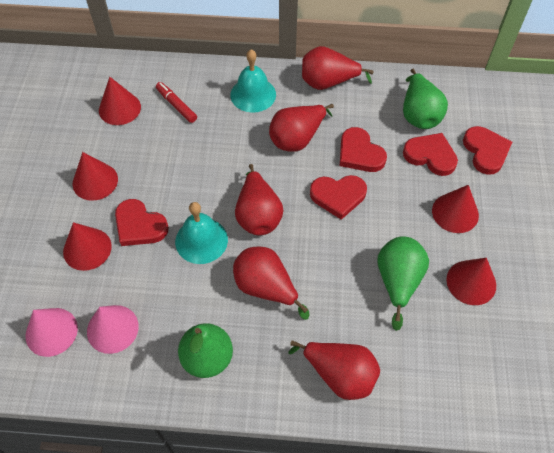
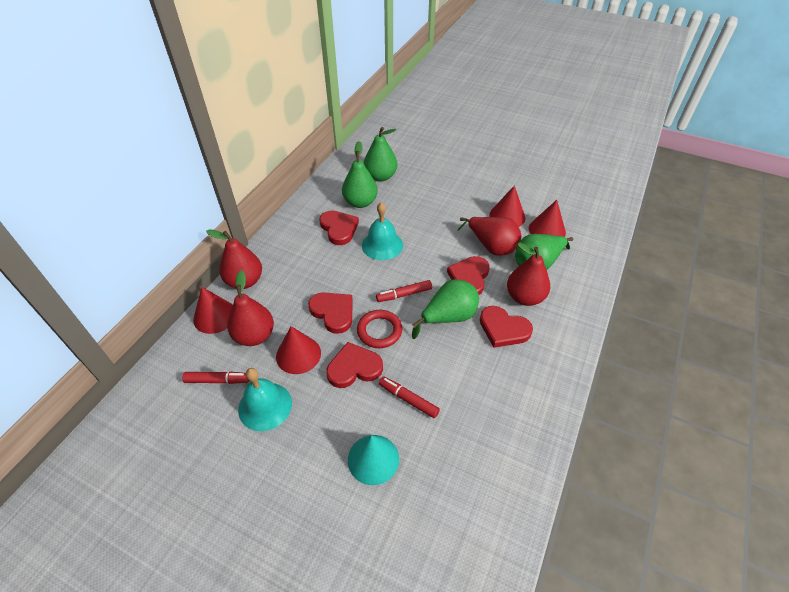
green pear: 3 -> 4
pink cone: 2 -> 0
red cone: 5 -> 4
red marker: 1 -> 3
red pear: 5 -> 4
red ring: 0 -> 1
turquoise cone: 0 -> 1

